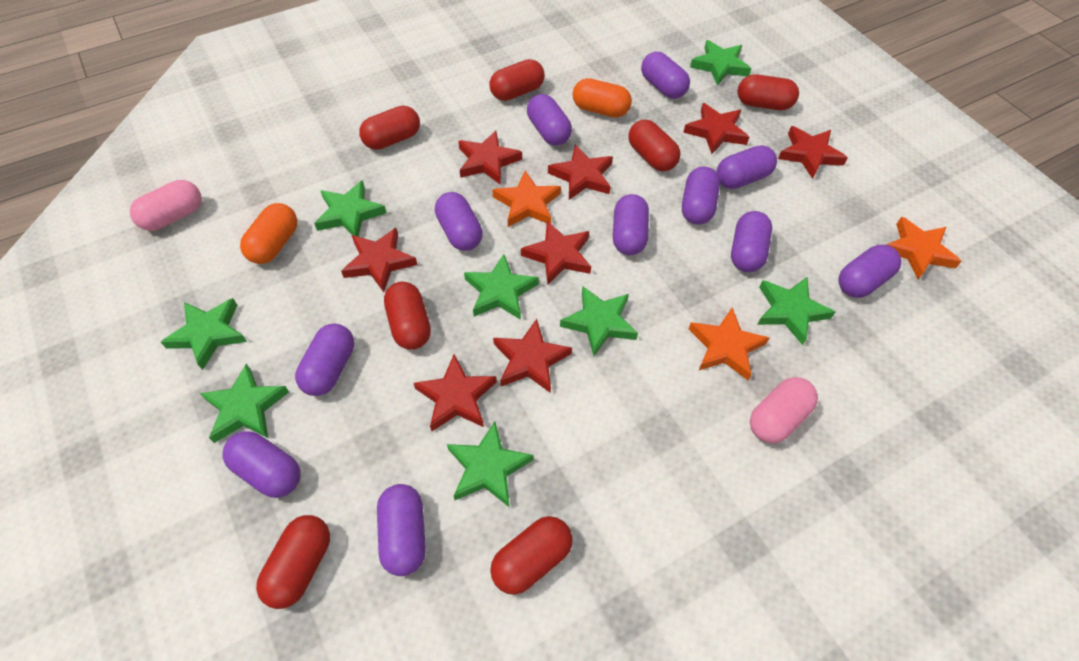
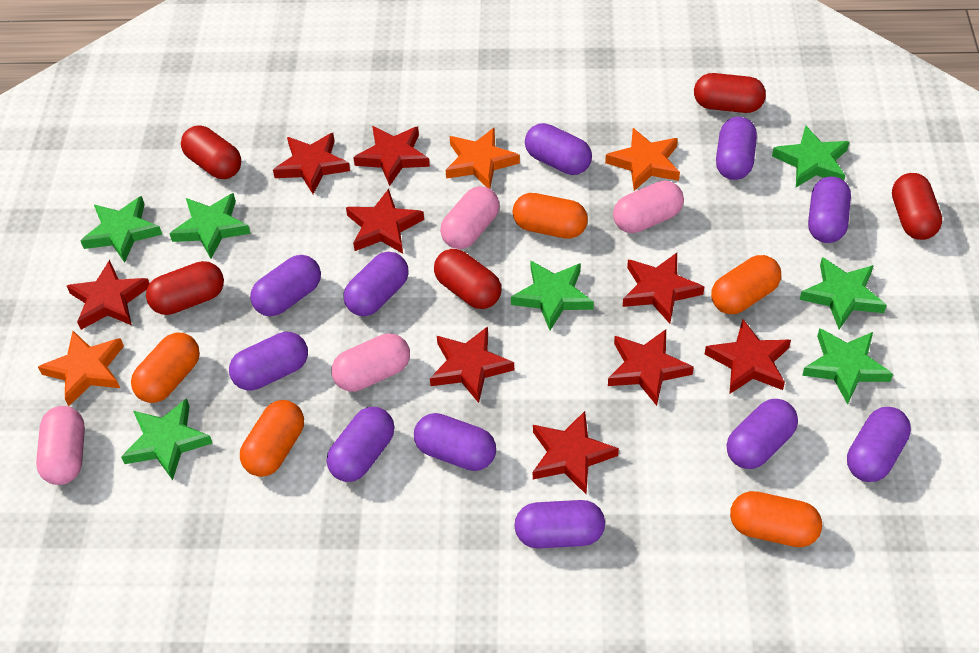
green star: 8 -> 7
orange capsule: 2 -> 5
pink capsule: 2 -> 4
red capsule: 7 -> 5
red star: 8 -> 9

